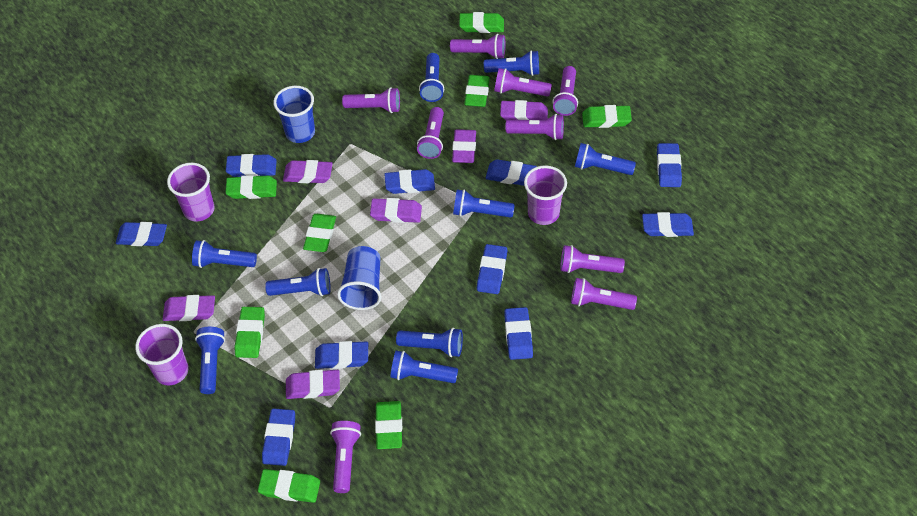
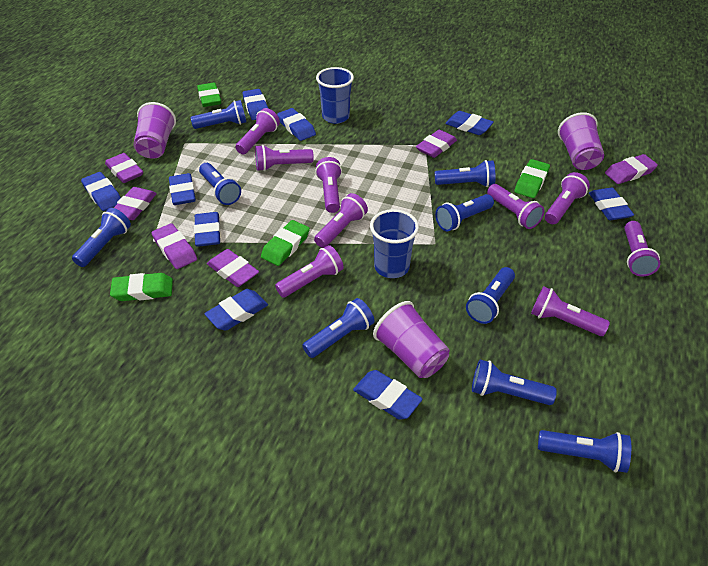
blue eraser: 10 -> 9
green eraser: 8 -> 4

